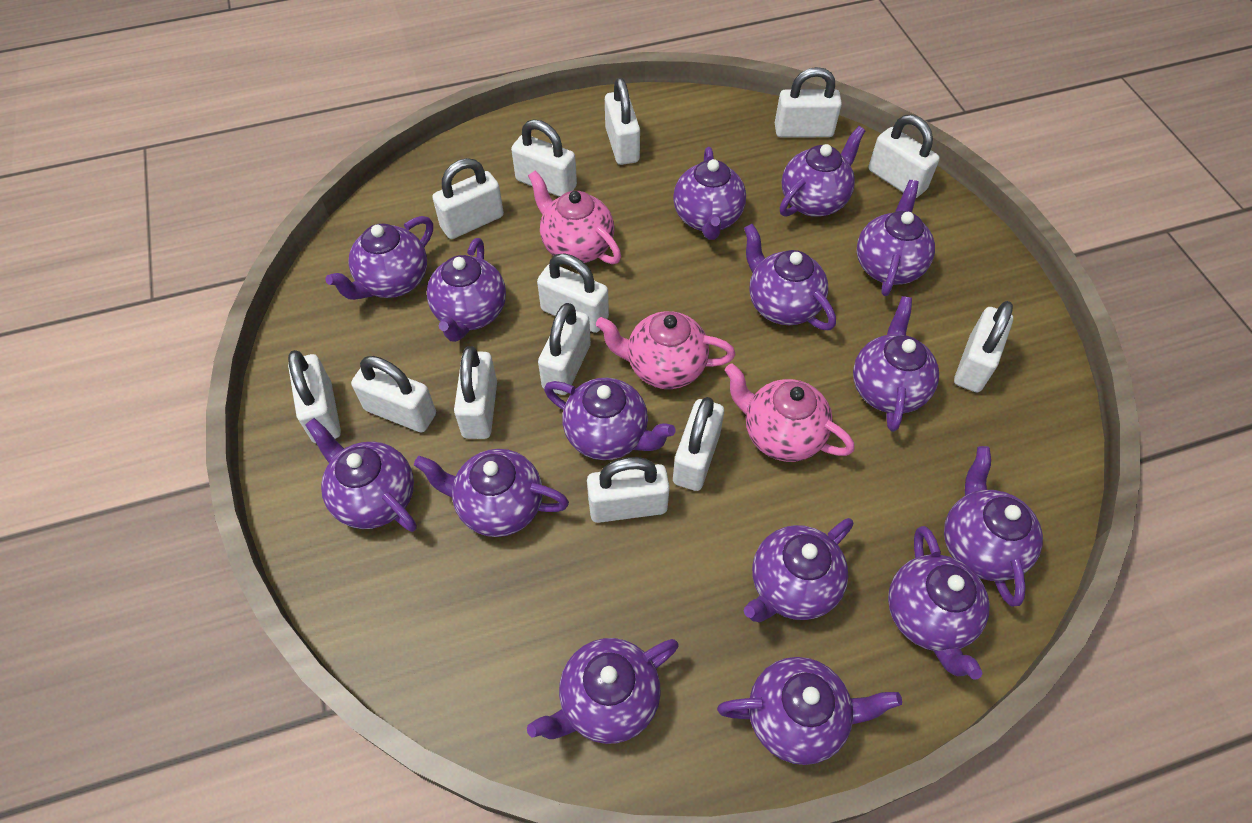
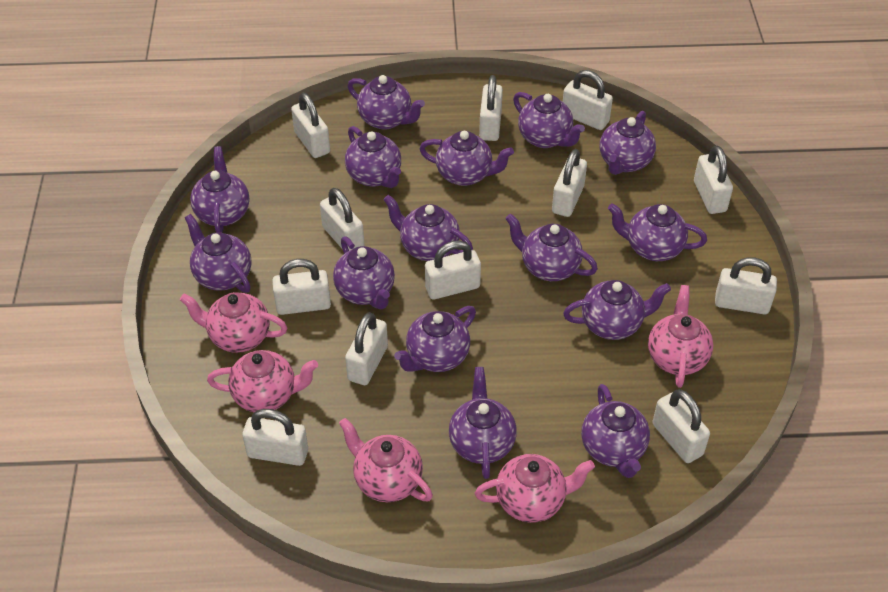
pink teapot: 3 -> 5
white padlock: 13 -> 12

